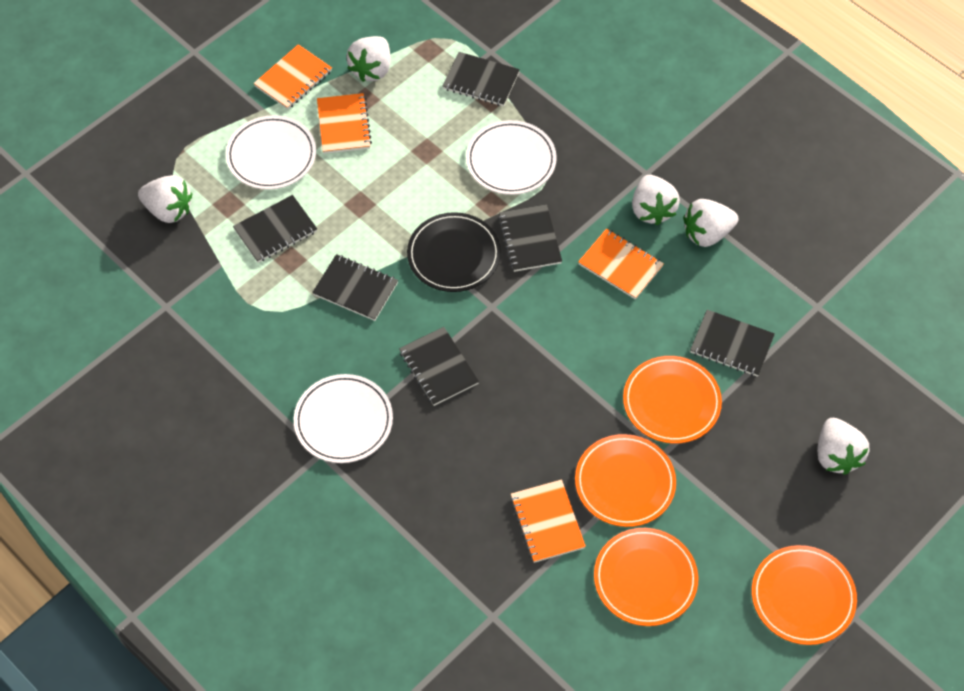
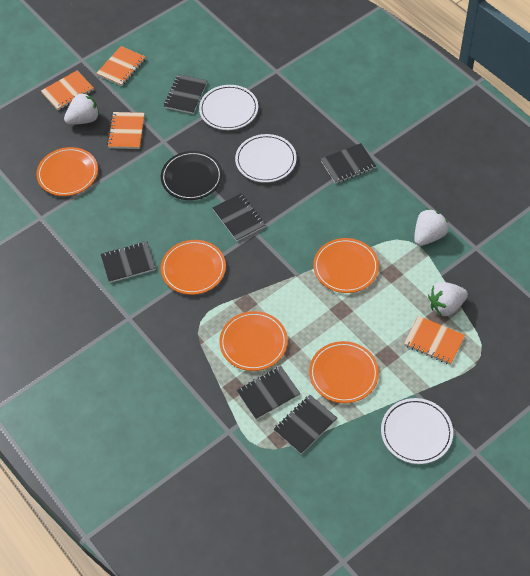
orange plate: 4 -> 5
white strawberry: 5 -> 3

